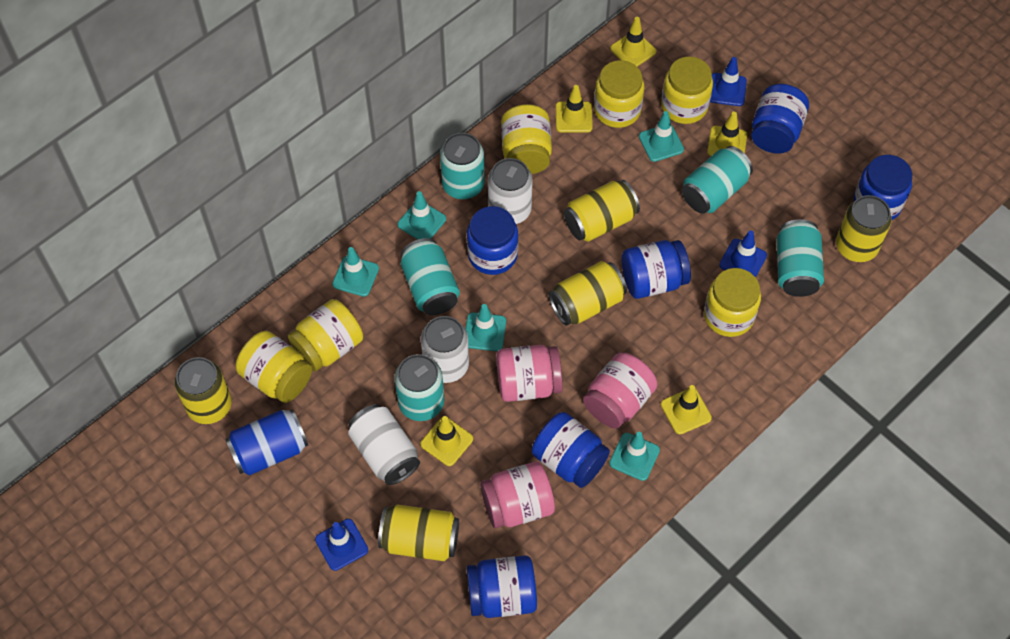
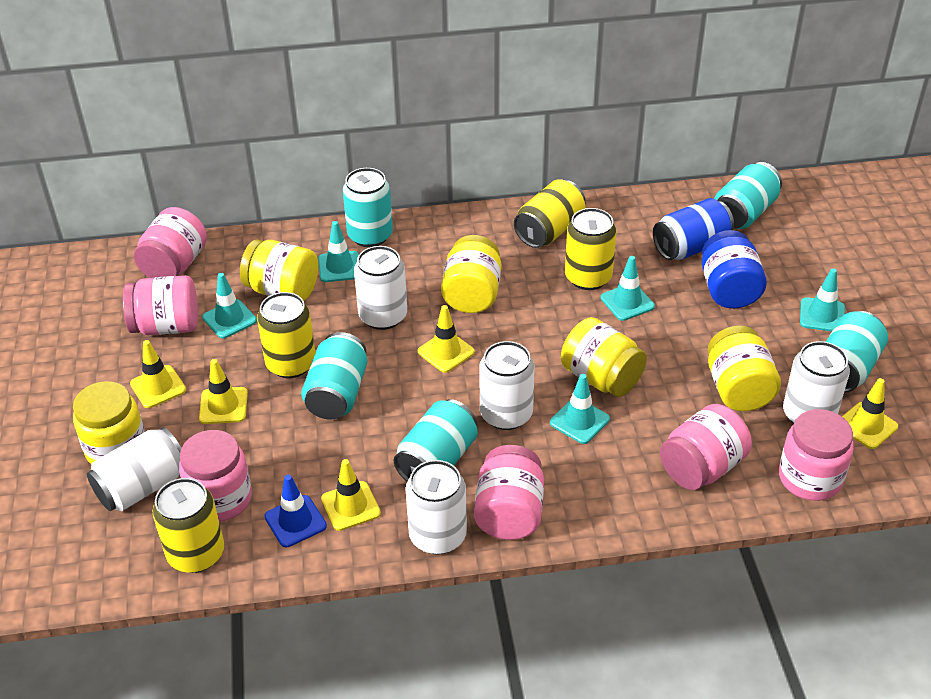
blue jar: 6 -> 1
blue traffic cone: 3 -> 1
pink jar: 3 -> 6
white can: 3 -> 5
yellow can: 5 -> 4
yellow jar: 6 -> 5

